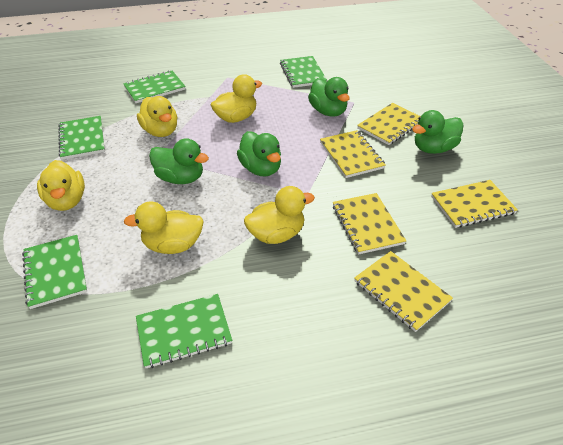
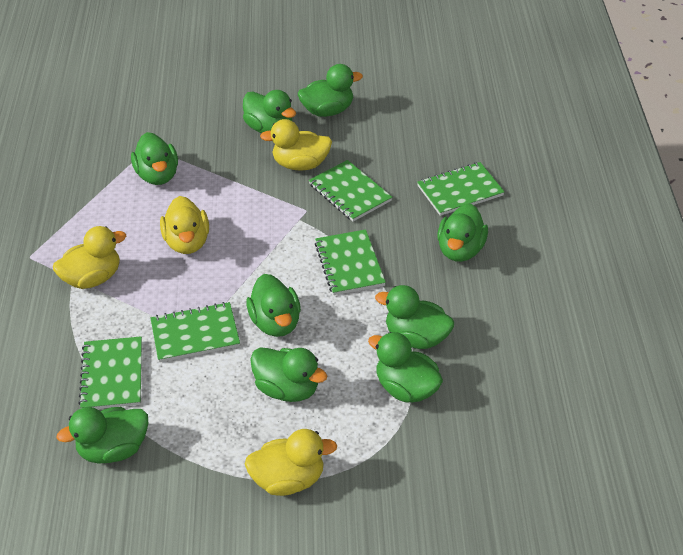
green duck: 4 -> 9
yellow duck: 5 -> 4
yellow notebook: 5 -> 0

